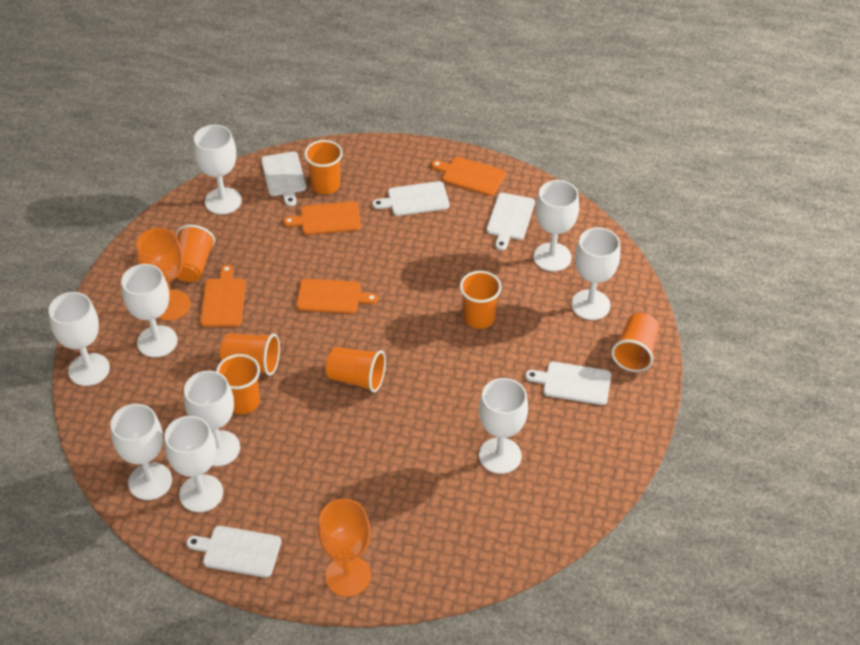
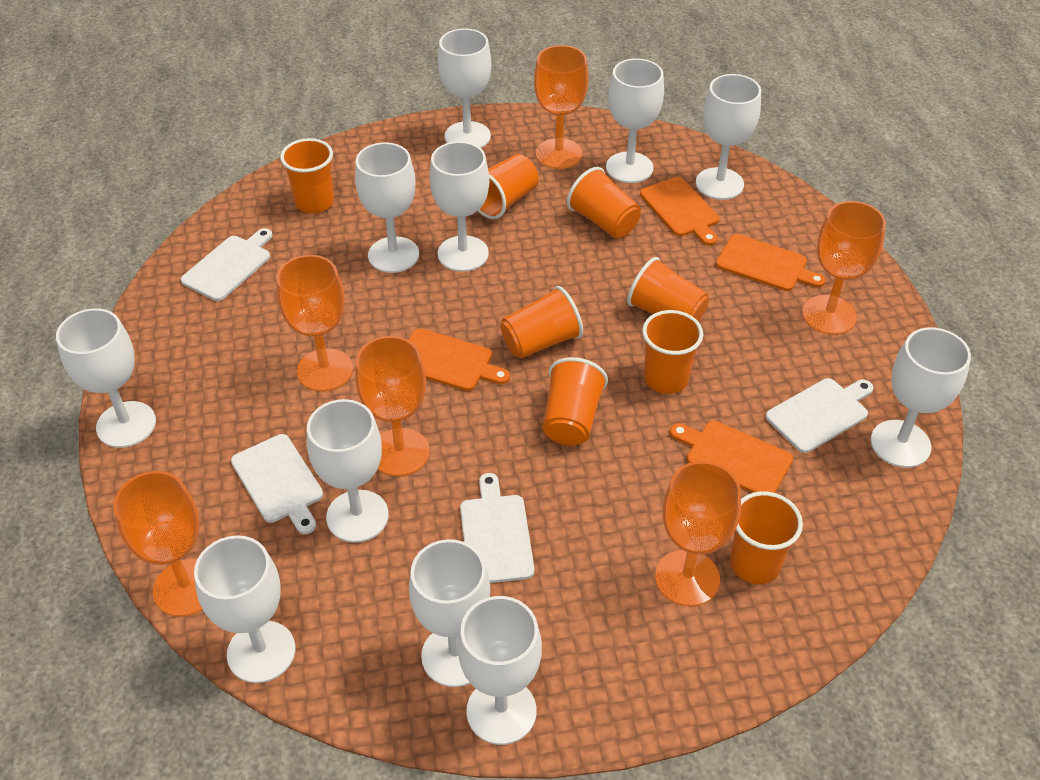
orange cup: 7 -> 8
orange goblet: 2 -> 6
white cutting board: 5 -> 4
white goblet: 9 -> 11

